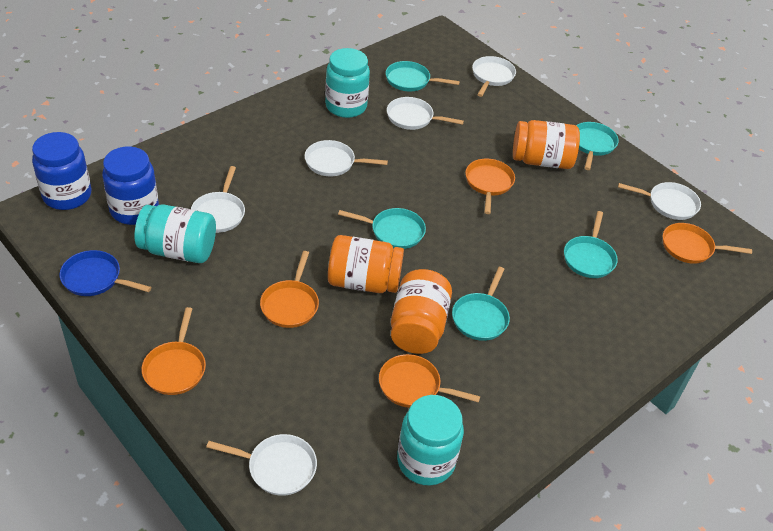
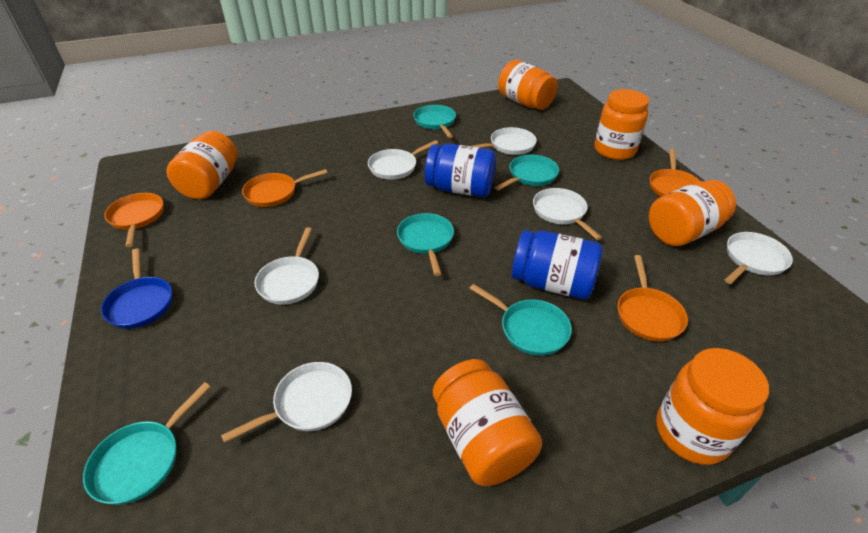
orange jar: 3 -> 6
orange pan: 5 -> 4
turquoise jar: 3 -> 0

